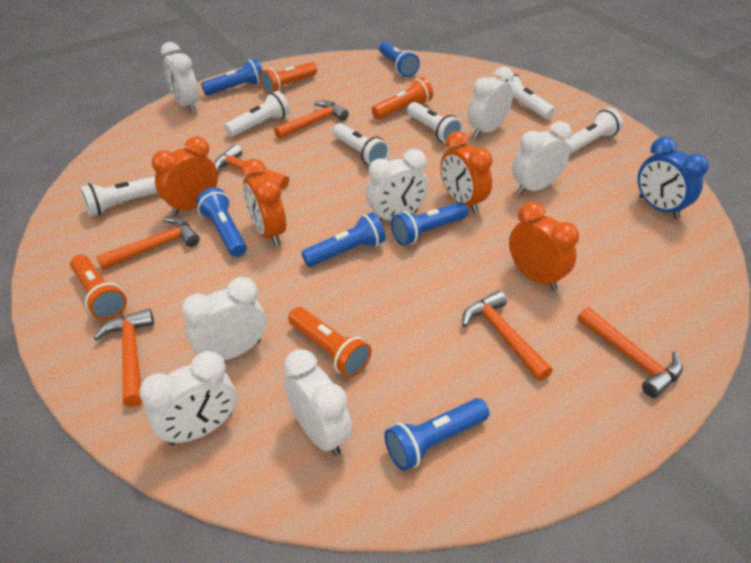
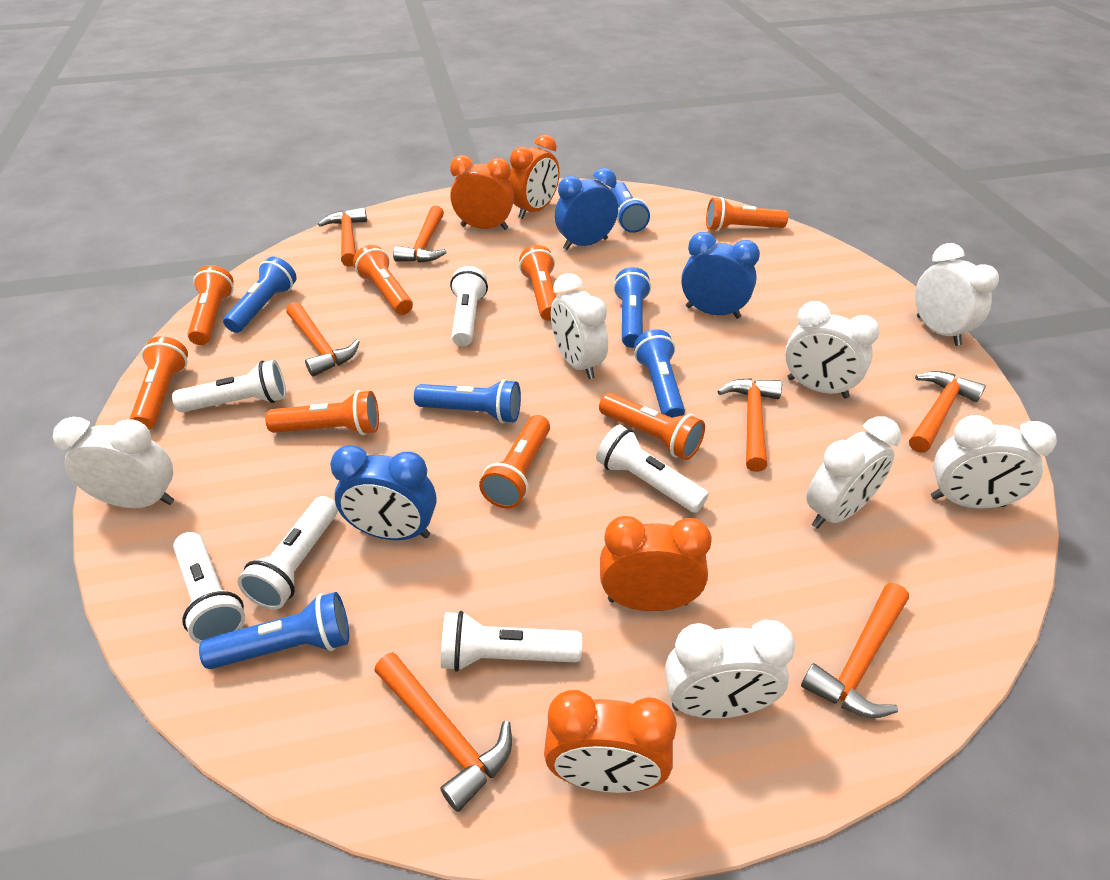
blue clock: 1 -> 3
orange flashlight: 4 -> 8
orange hammer: 6 -> 7

